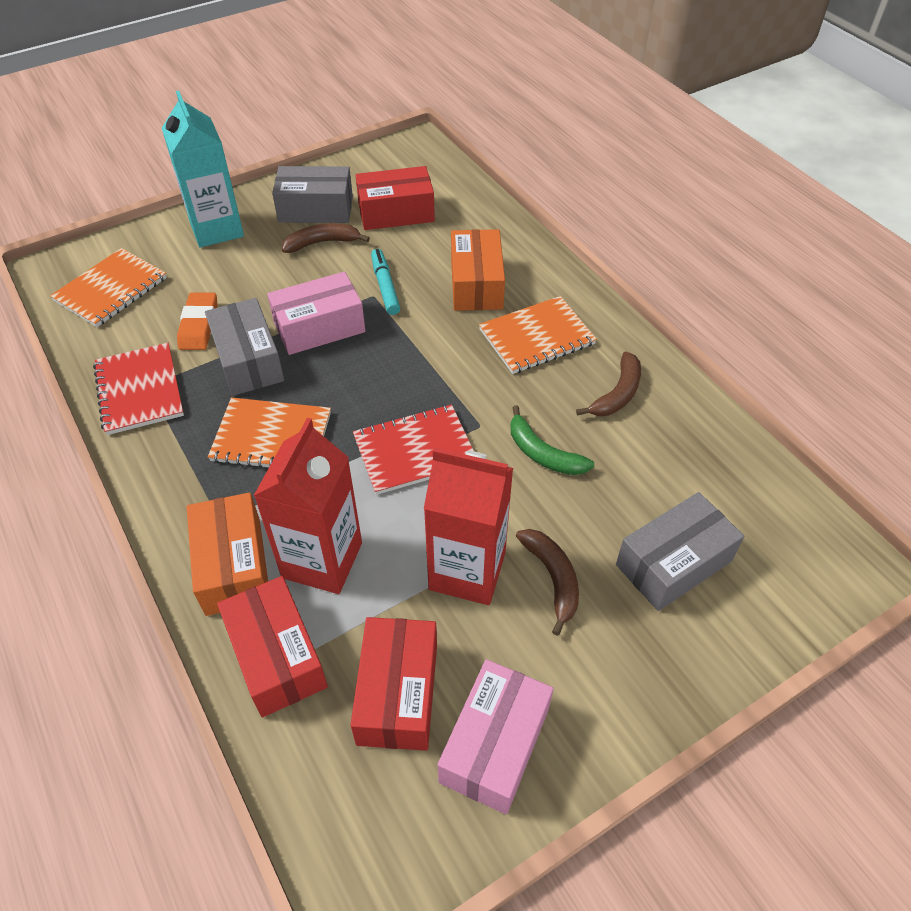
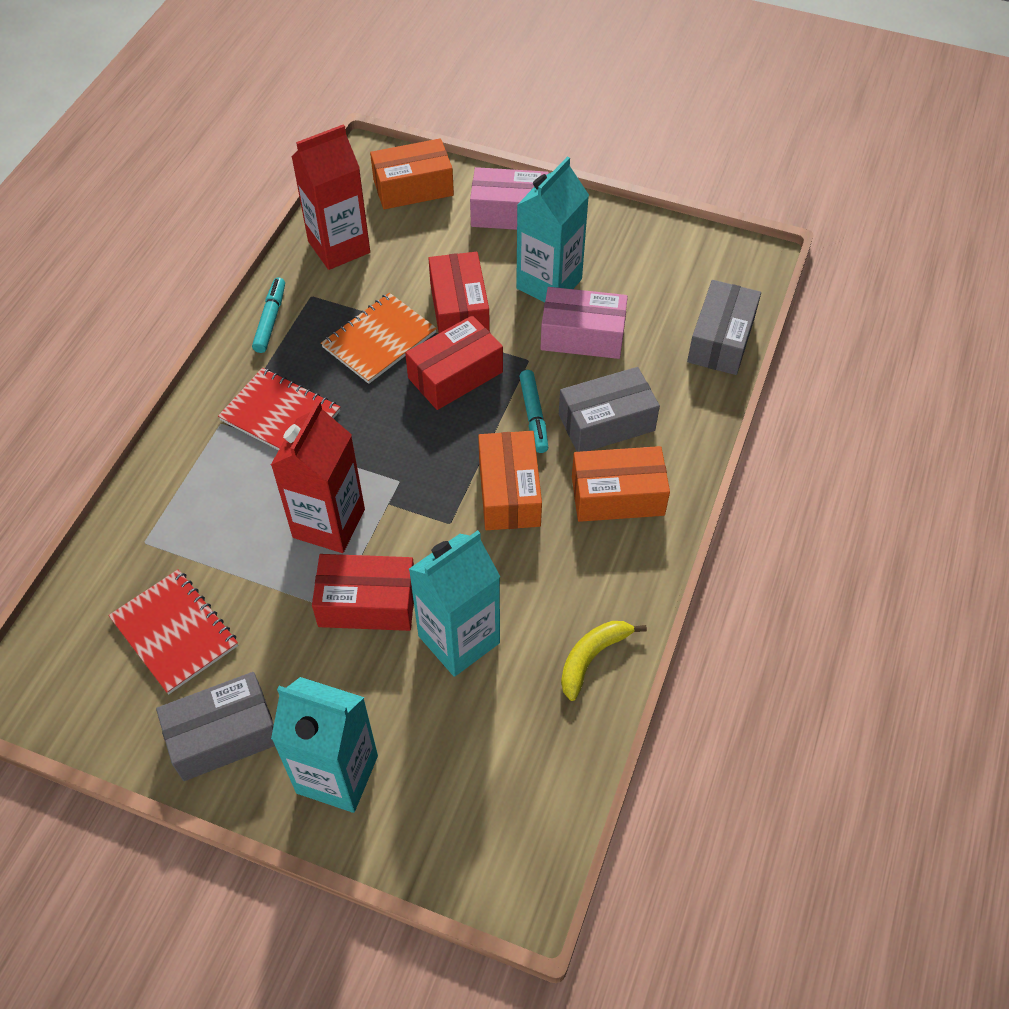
brown banana: 3 -> 0
green banana: 1 -> 0
orange box: 2 -> 3
orange eraser: 1 -> 0
orange notebook: 3 -> 1
turquoise carton: 1 -> 3
turquoise marker: 1 -> 2
yellow banana: 0 -> 1

